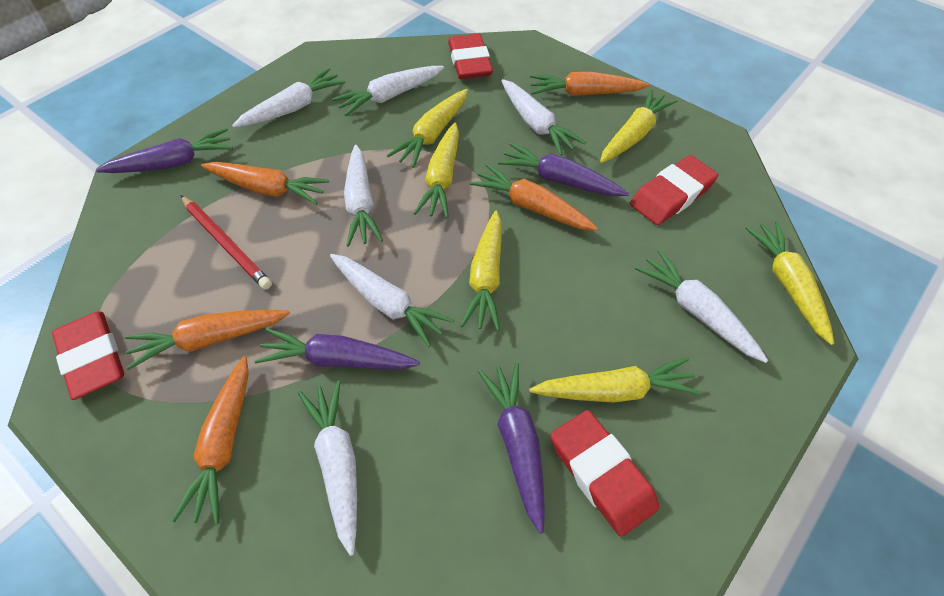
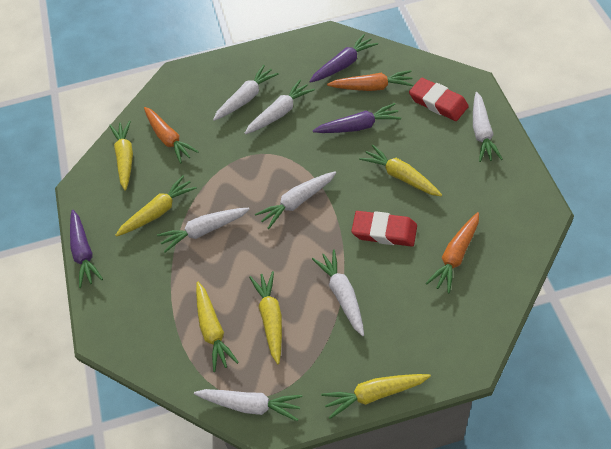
orange carrot: 5 -> 3
purple carrot: 4 -> 3
red eraser: 4 -> 2
red pencil: 1 -> 0

